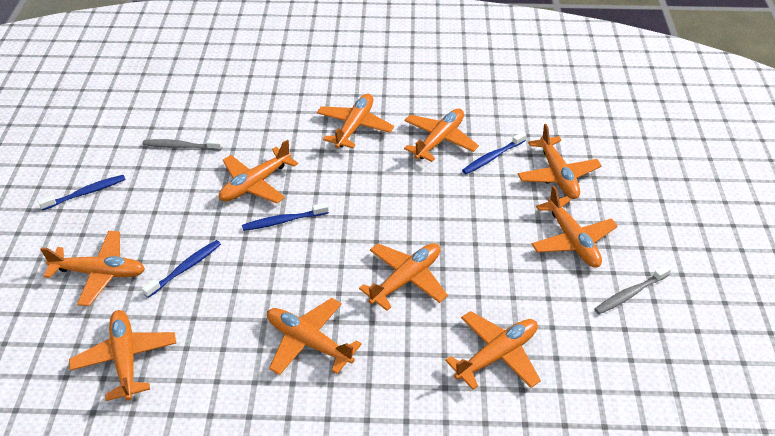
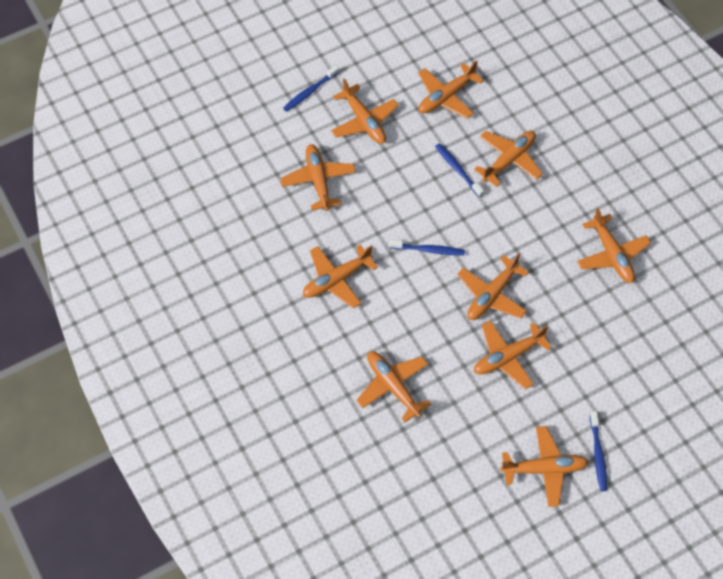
grey toothbrush: 2 -> 0

